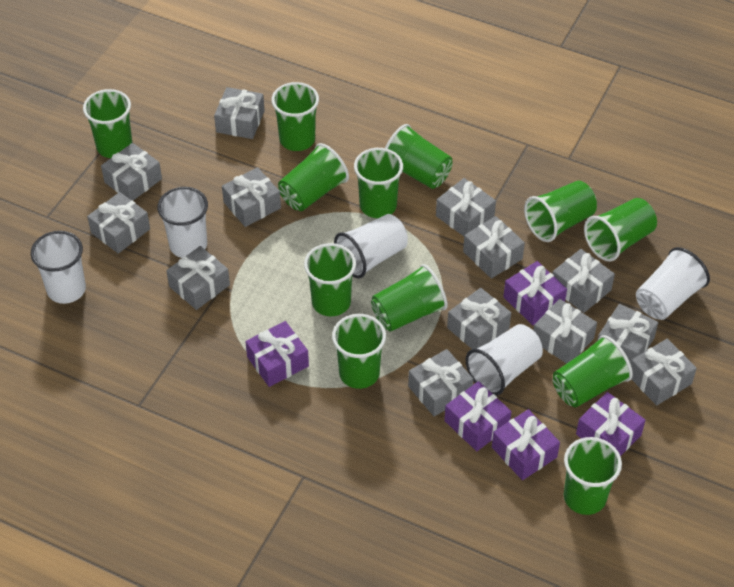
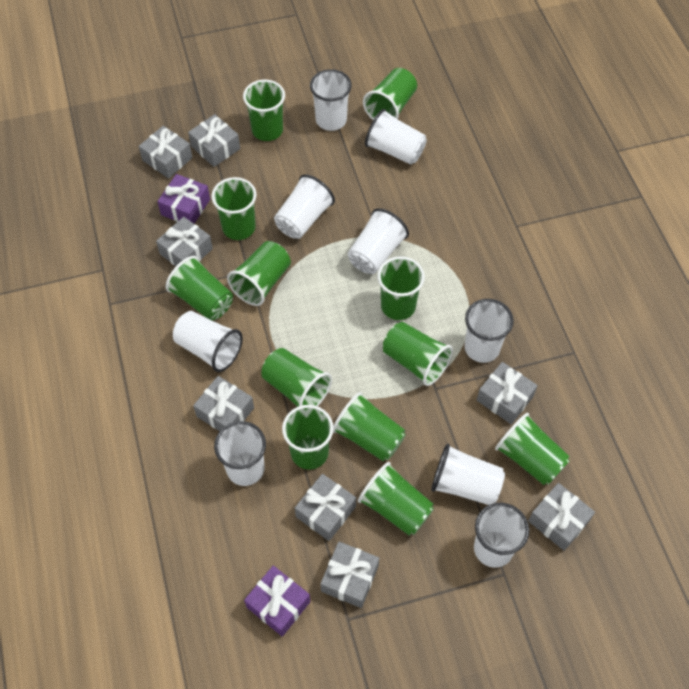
grey gift: 13 -> 8
purple gift: 5 -> 2
white cup: 5 -> 9

